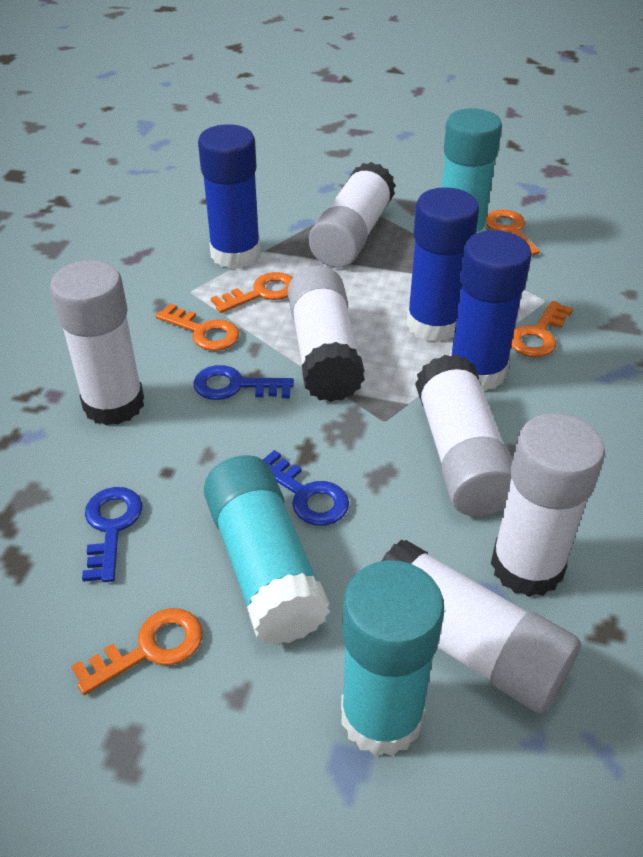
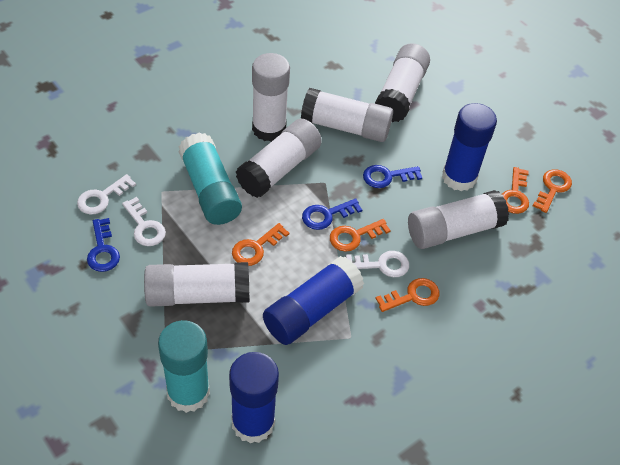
turquoise glue stick: 3 -> 2
white key: 0 -> 3

